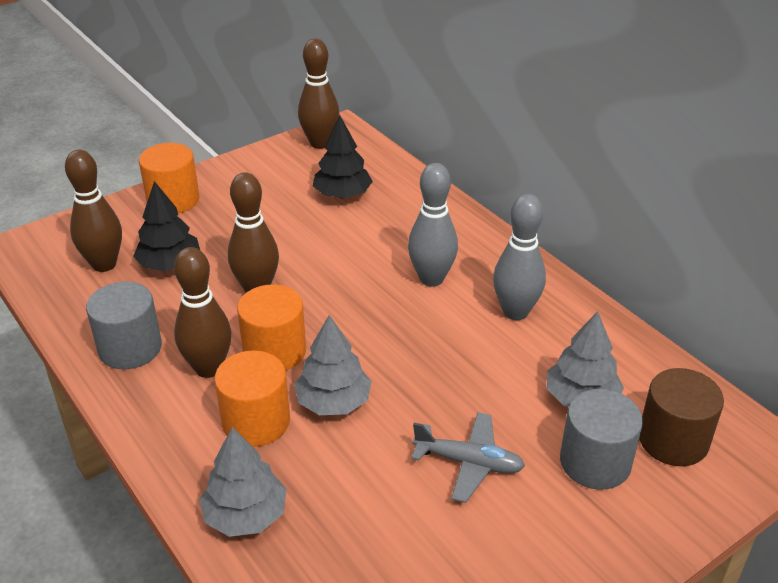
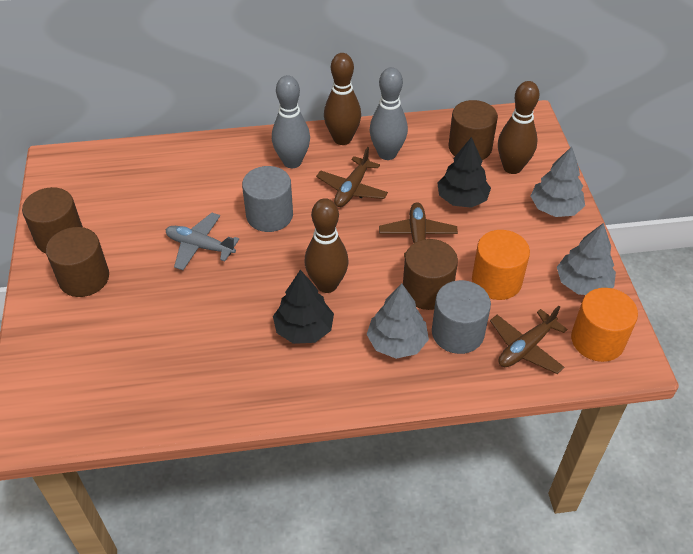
brown bowling pin: 4 -> 3
brown cylinder: 1 -> 4
brown plane: 0 -> 3
orange cylinder: 3 -> 2

